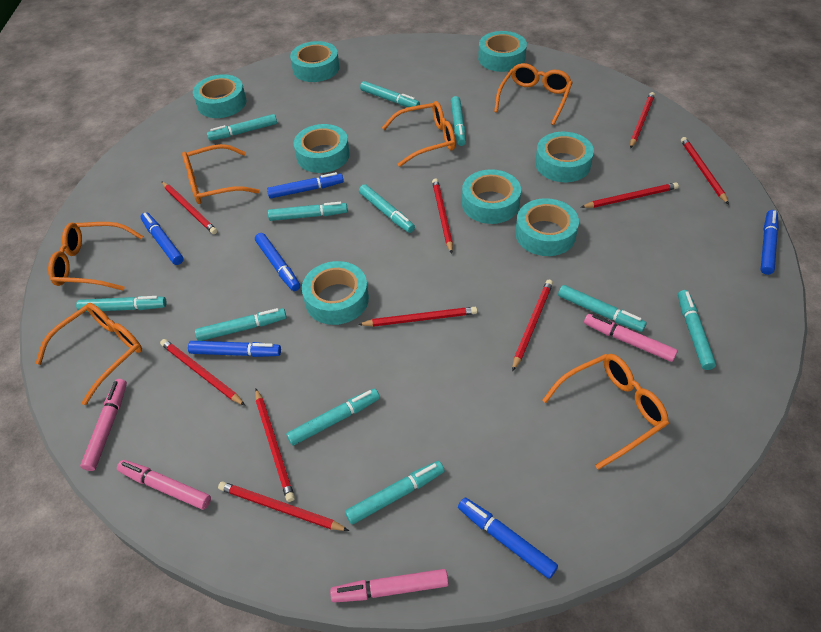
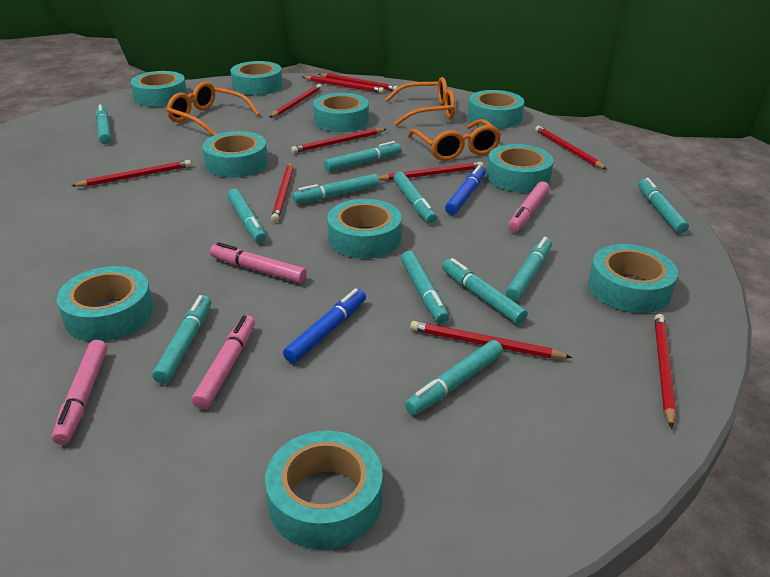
blue marker: 6 -> 2
orange glasses: 6 -> 3
turquoise tape: 8 -> 10

